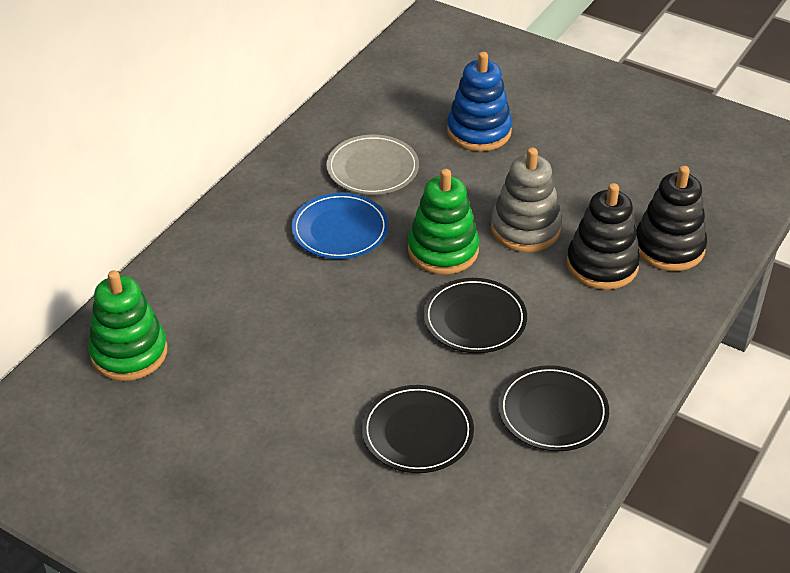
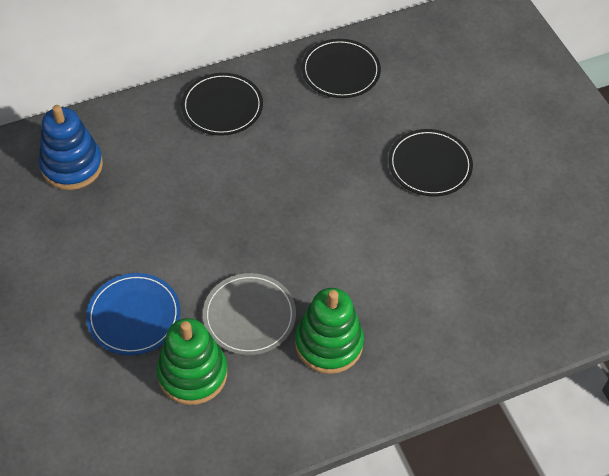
black stacking toy: 2 -> 0
grey stacking toy: 1 -> 0

